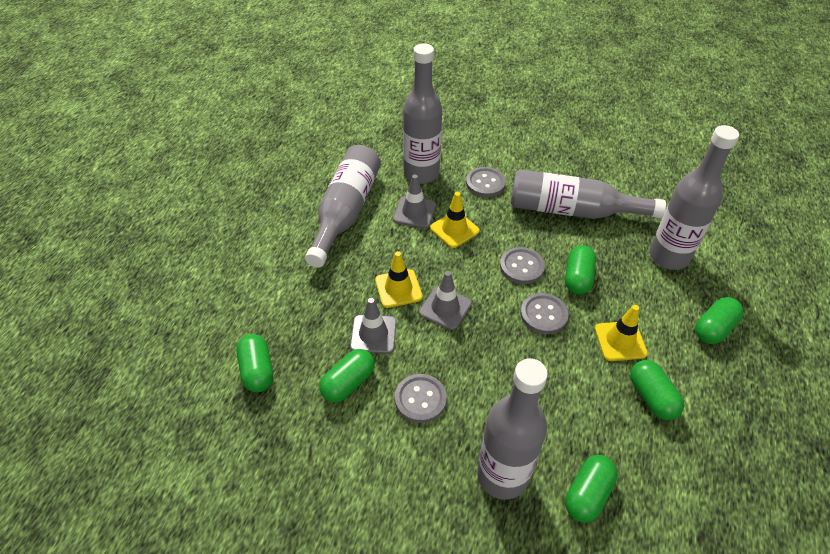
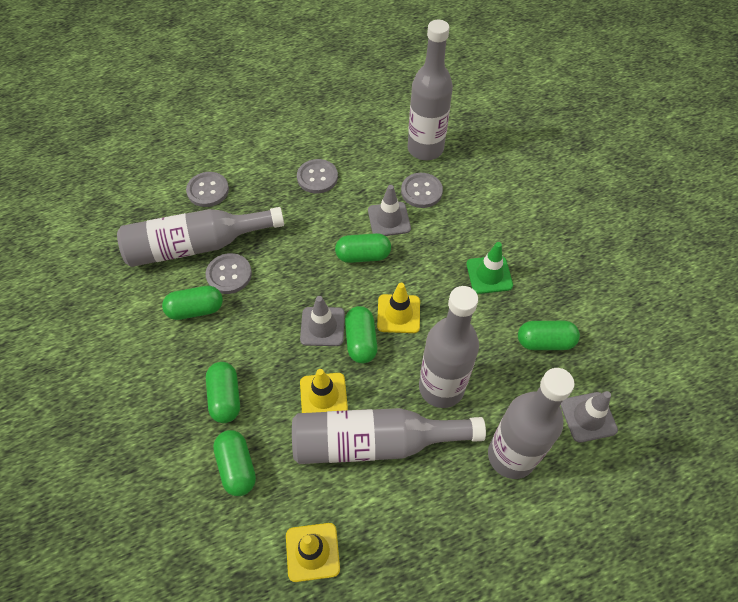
green traffic cone: 0 -> 1

